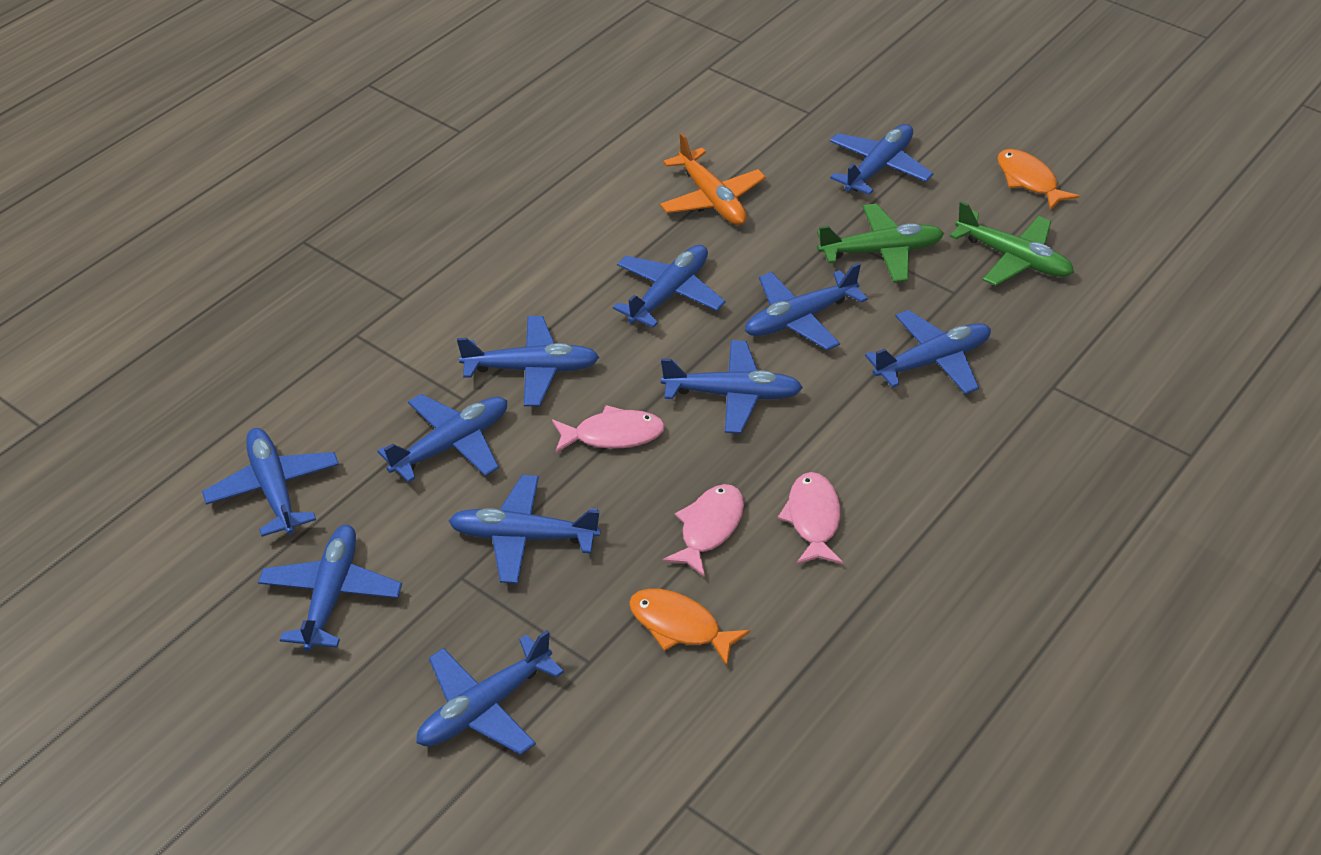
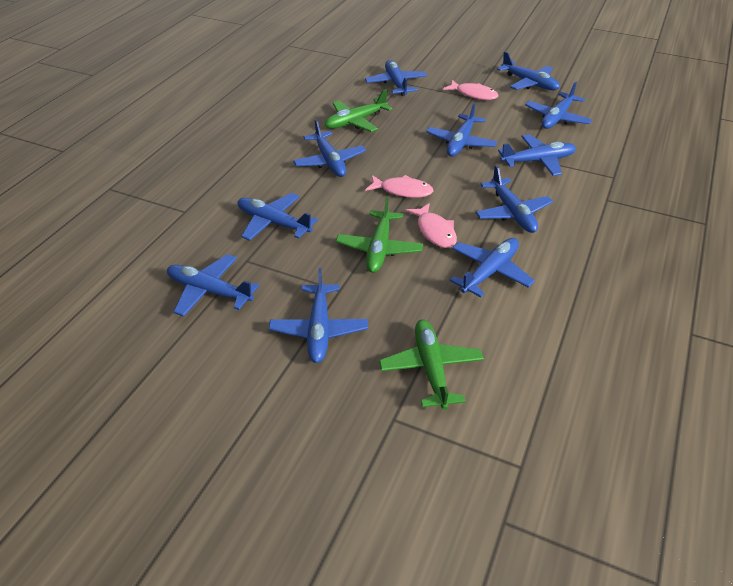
green plane: 2 -> 3
orange fish: 2 -> 0
orange plane: 1 -> 0

